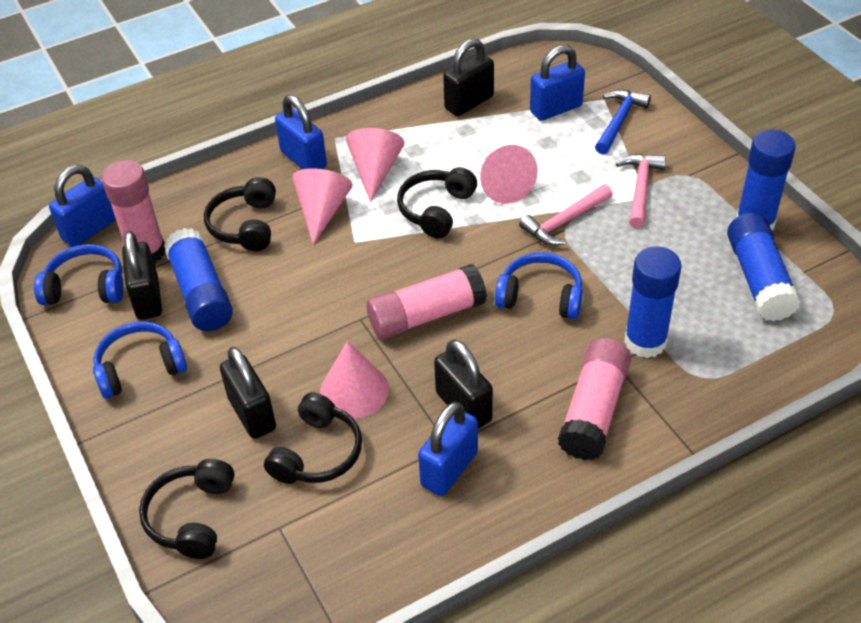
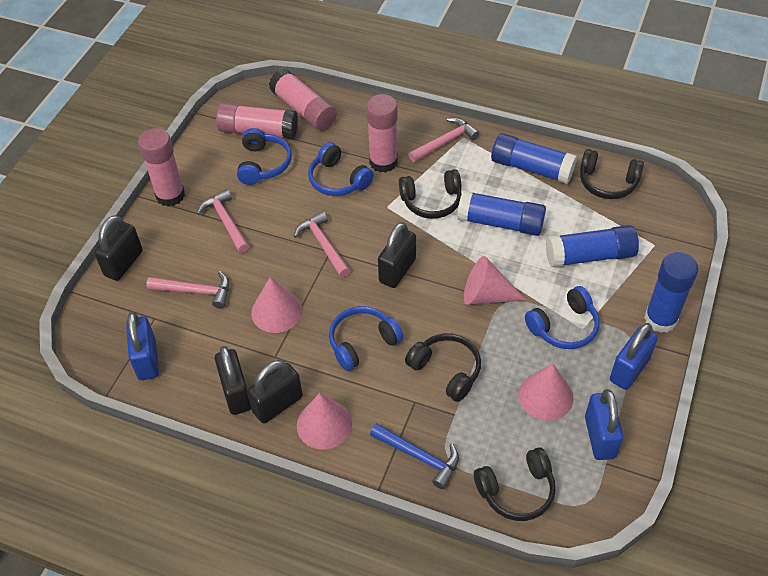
blue headphones: 3 -> 4
blue padlock: 4 -> 3
pink glue stick: 3 -> 4
pink hammer: 2 -> 4

